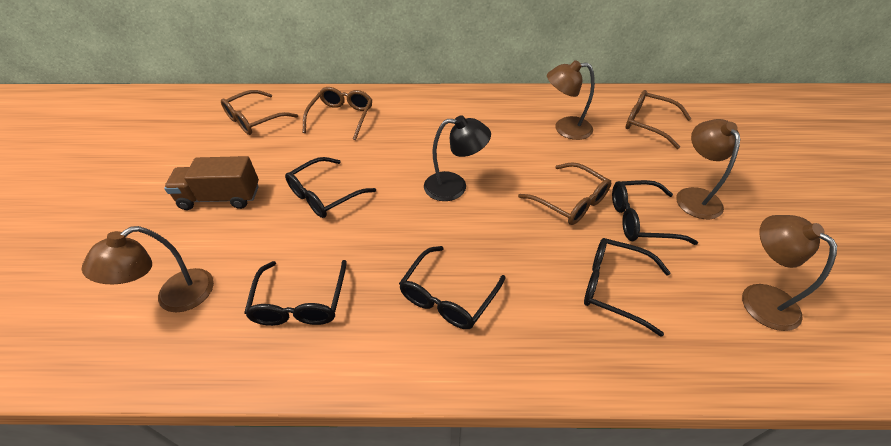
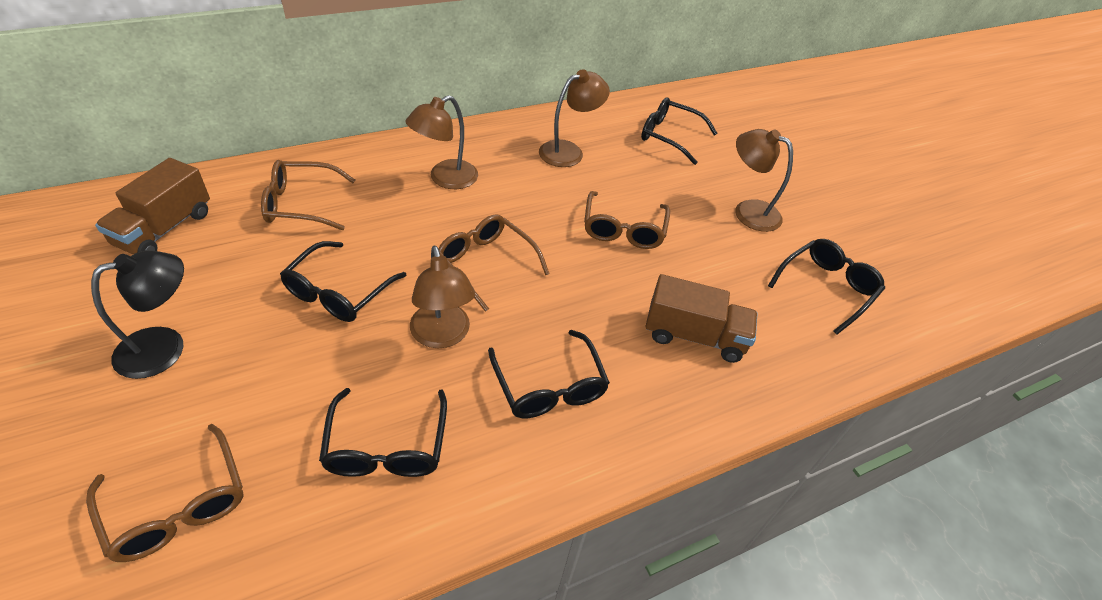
brown truck: 1 -> 2

